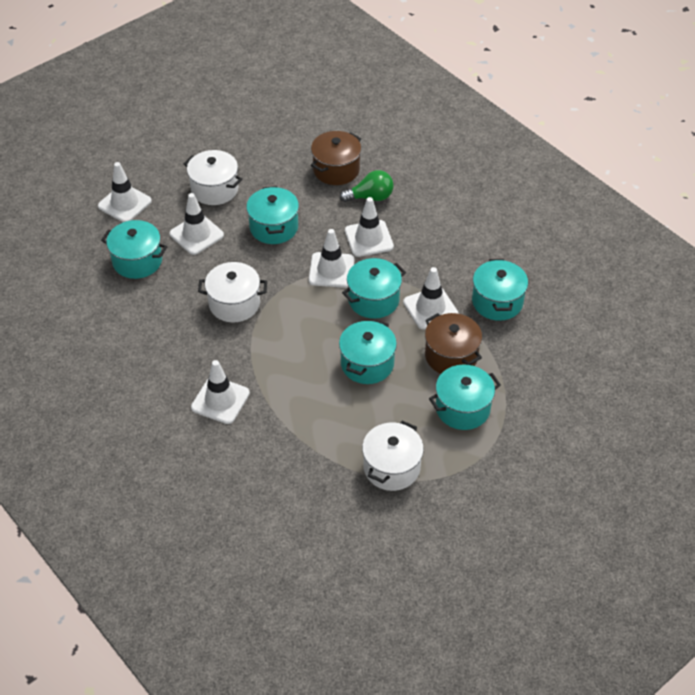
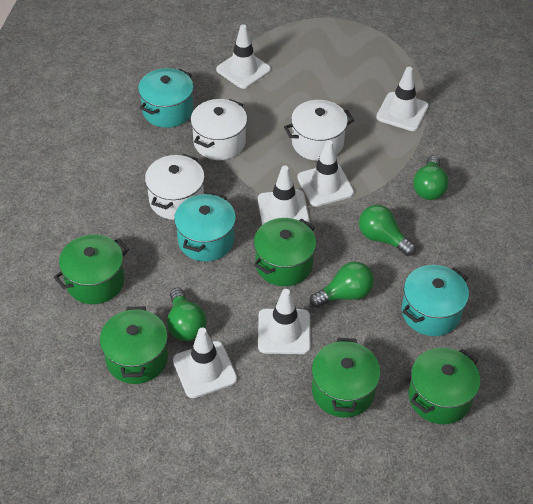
brown pot: 2 -> 0
green light bulb: 1 -> 4
green pot: 0 -> 5
turquoise pot: 6 -> 3

